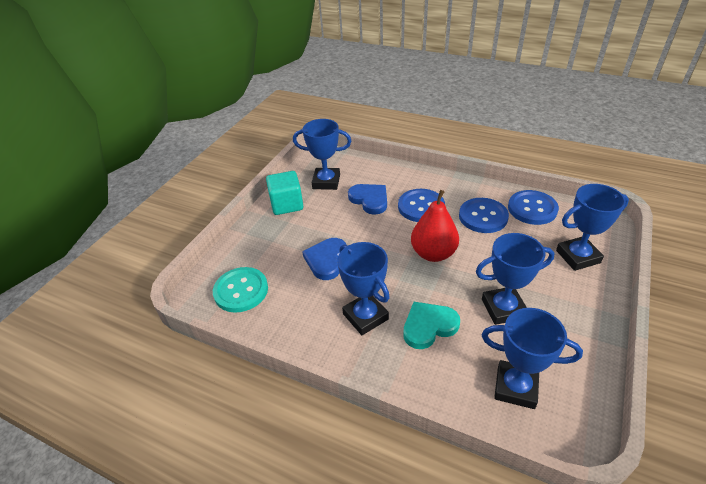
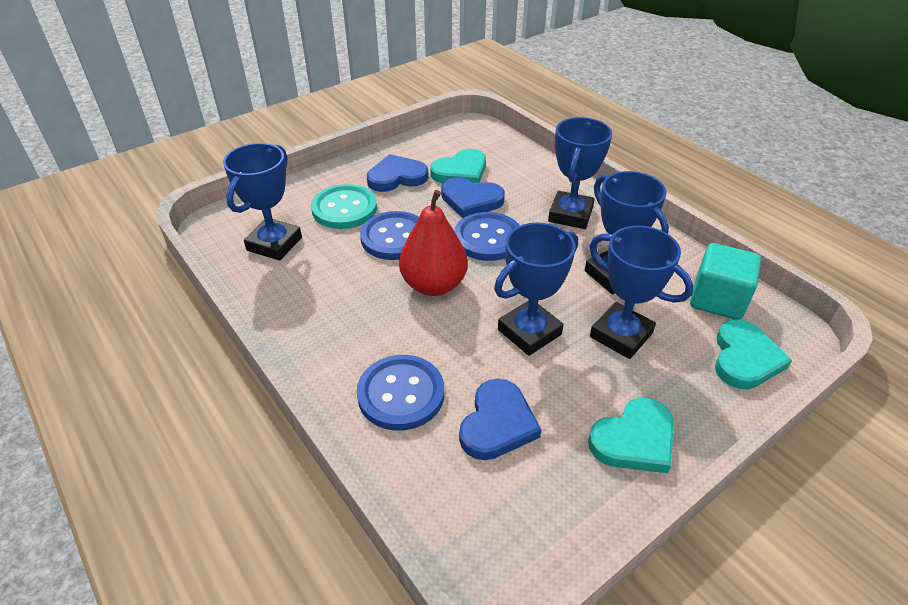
blue heart: 2 -> 3
turquoise heart: 1 -> 3

